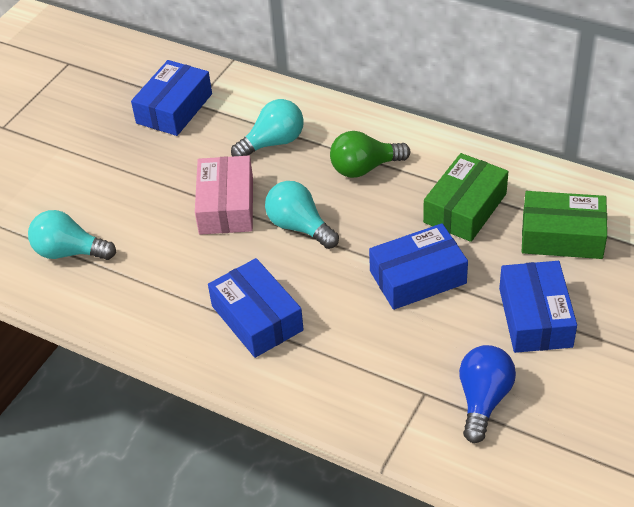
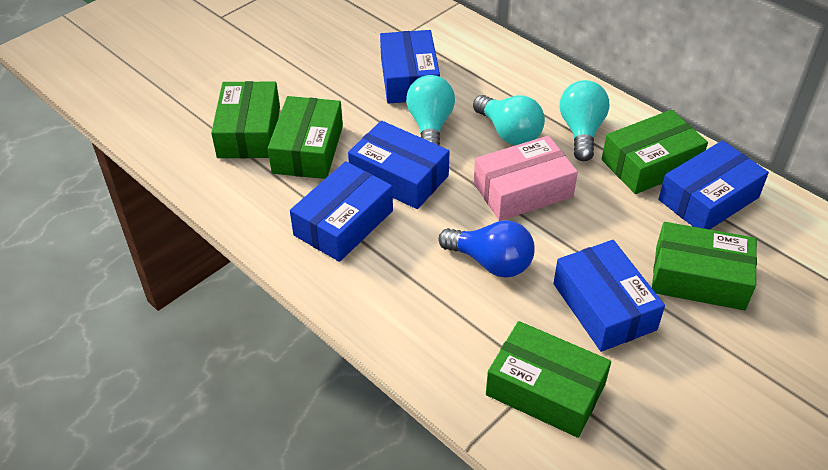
blue box: 4 -> 5
green box: 2 -> 5
green light bulb: 1 -> 0

